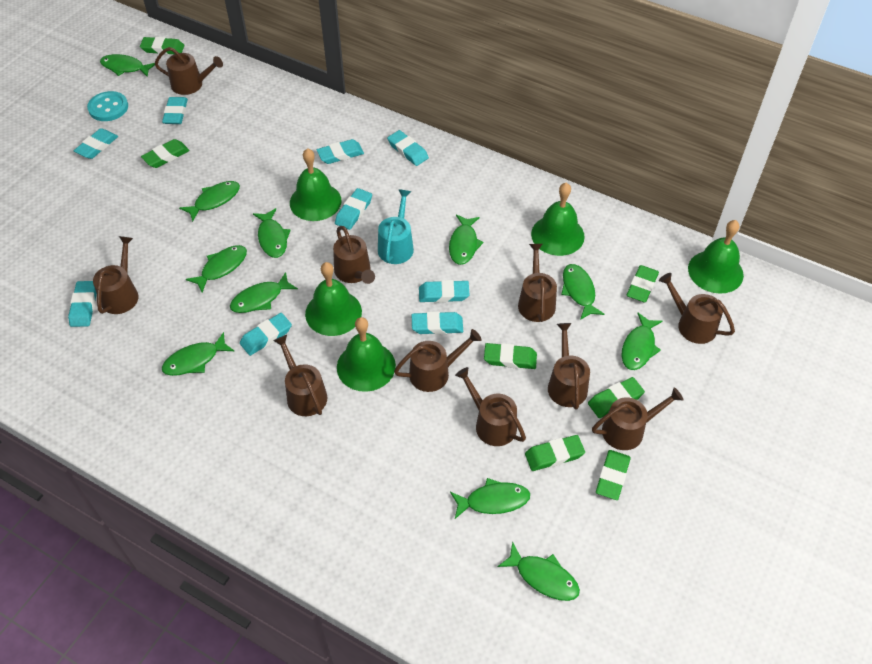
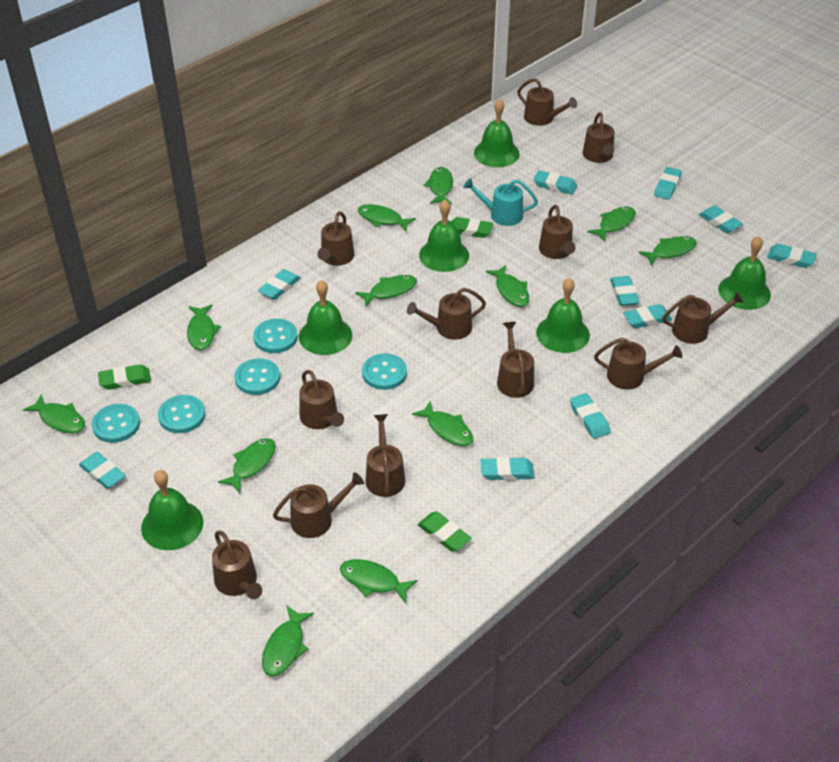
brown watering can: 10 -> 12
green bell: 5 -> 6
green eraser: 7 -> 3
green fish: 11 -> 12
turquoise button: 1 -> 5
turquoise eraser: 9 -> 10

